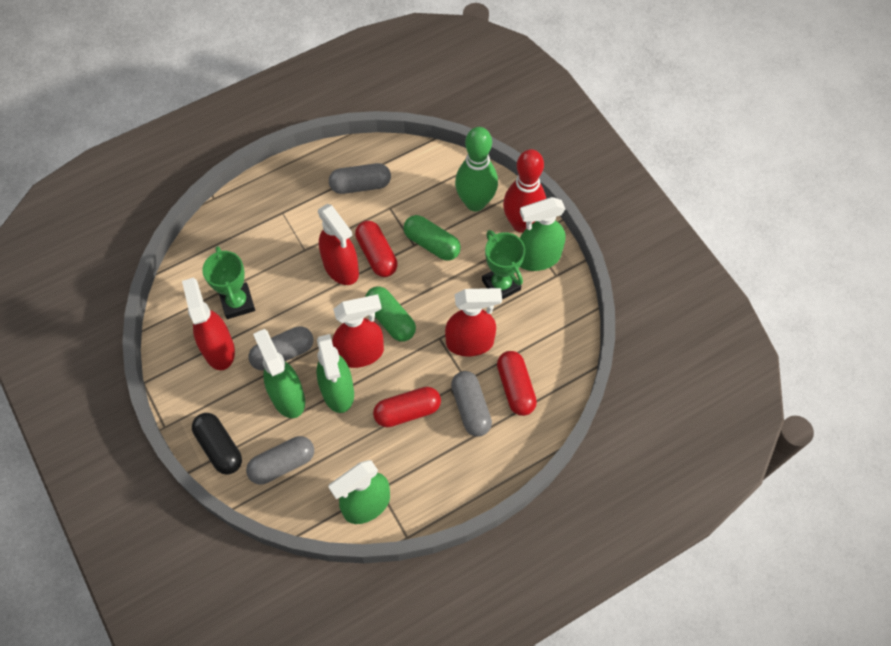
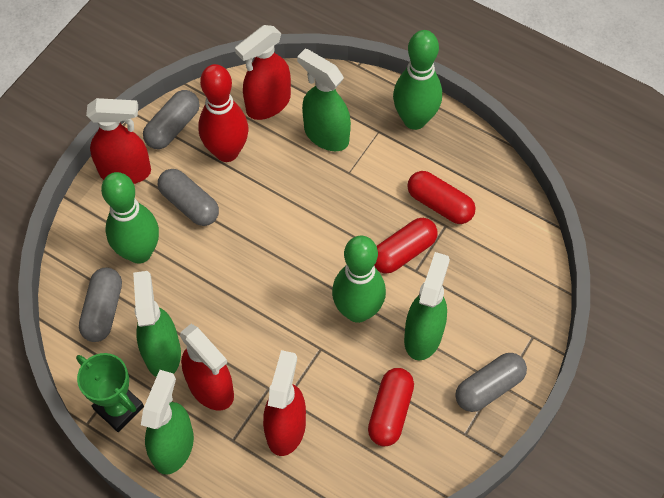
black capsule: 1 -> 0
green bowling pin: 1 -> 3
green capsule: 2 -> 0
green trophy: 2 -> 1

